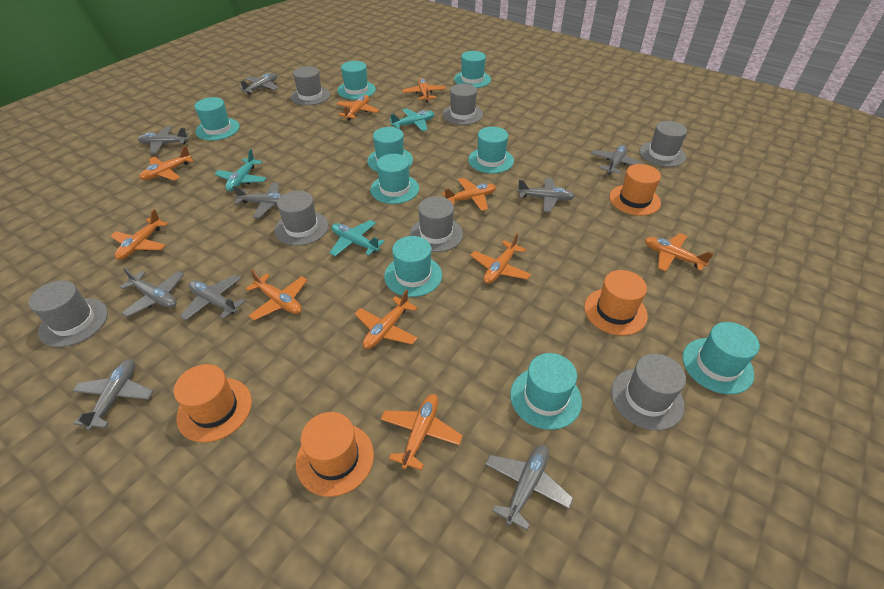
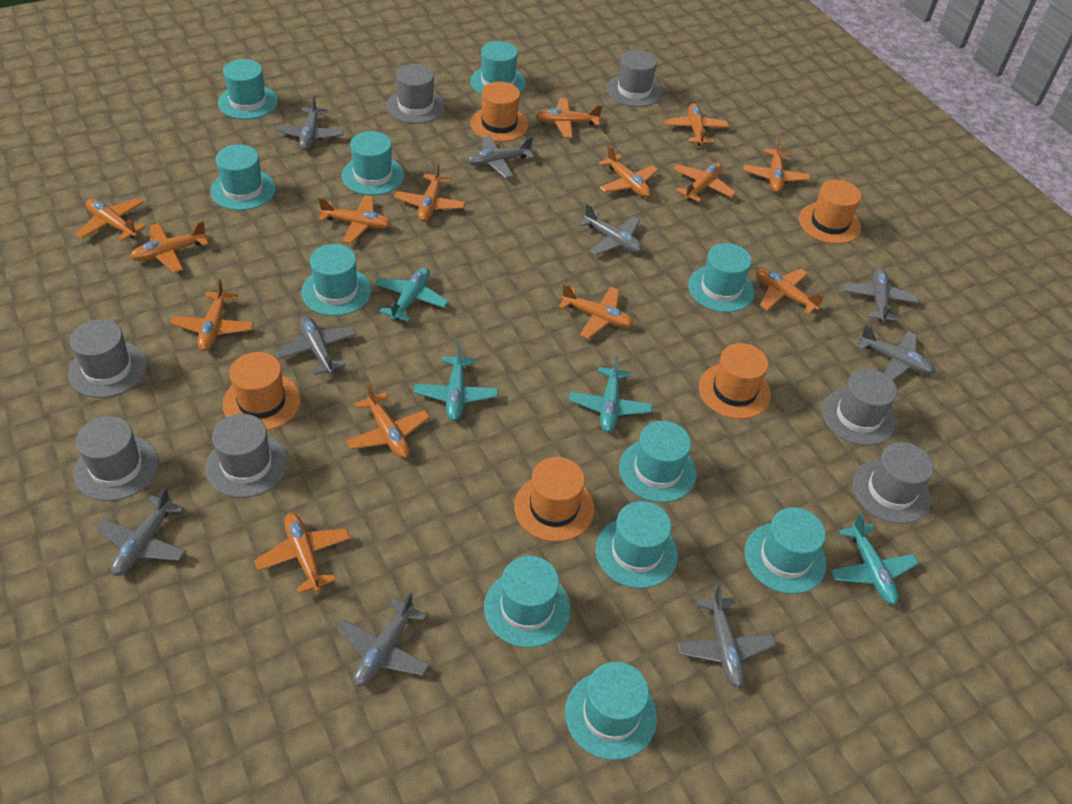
orange hat: 4 -> 5
orange plane: 10 -> 14
turquoise hat: 9 -> 11
turquoise plane: 3 -> 4

